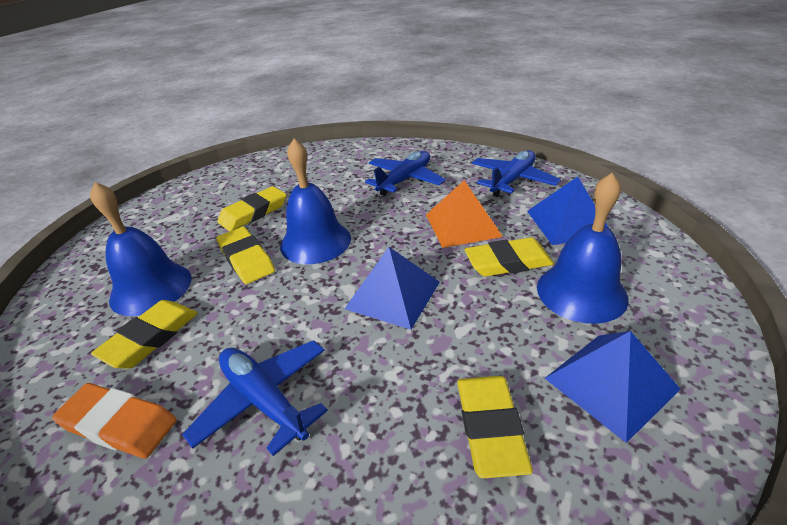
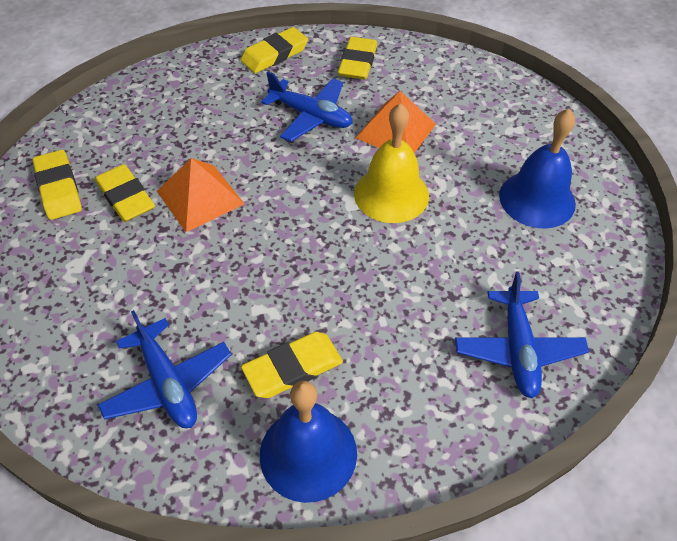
blue bell: 3 -> 2
blue pyramid: 3 -> 0
orange eraser: 1 -> 0
orange pyramid: 1 -> 2
yellow bell: 0 -> 1

